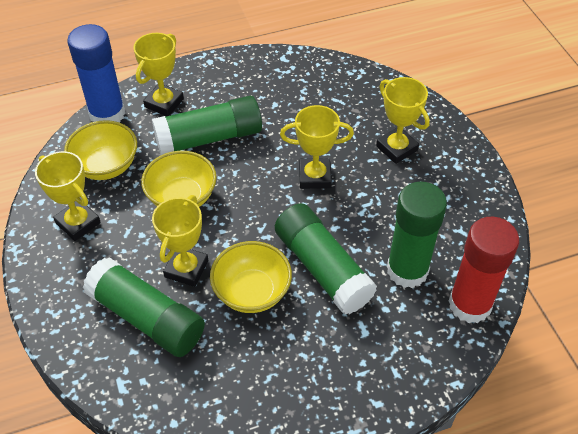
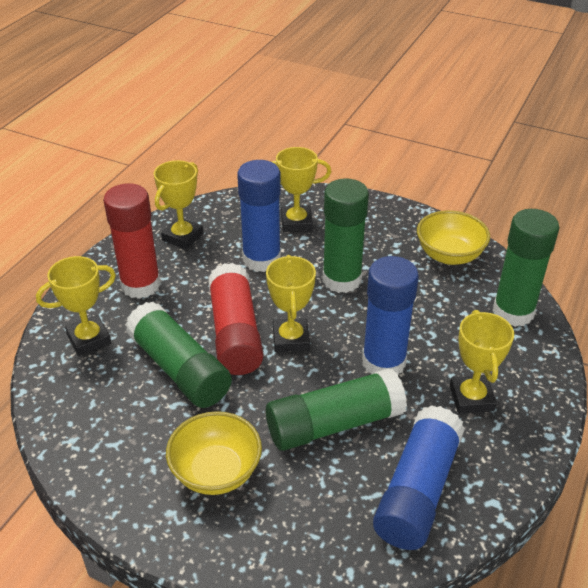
blue glue stick: 1 -> 3
red glue stick: 1 -> 2
yellow bowl: 3 -> 2

